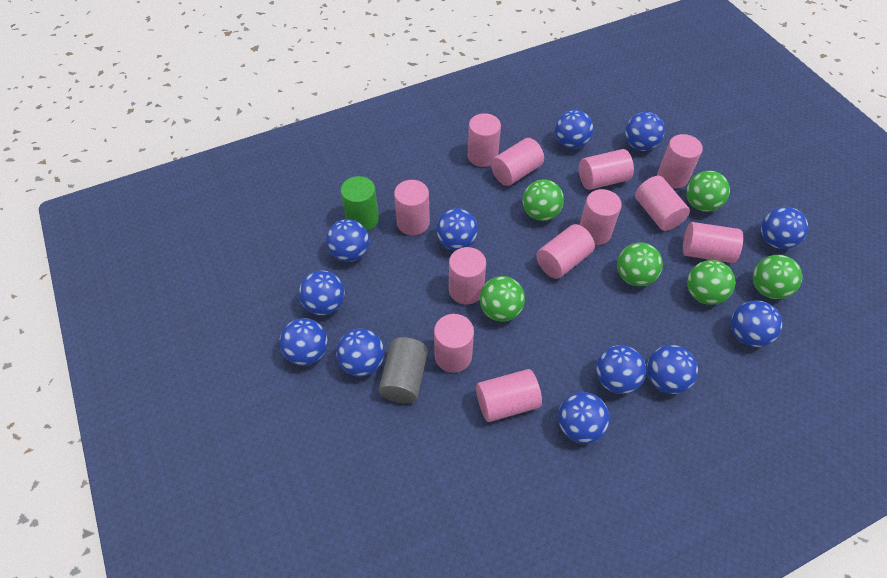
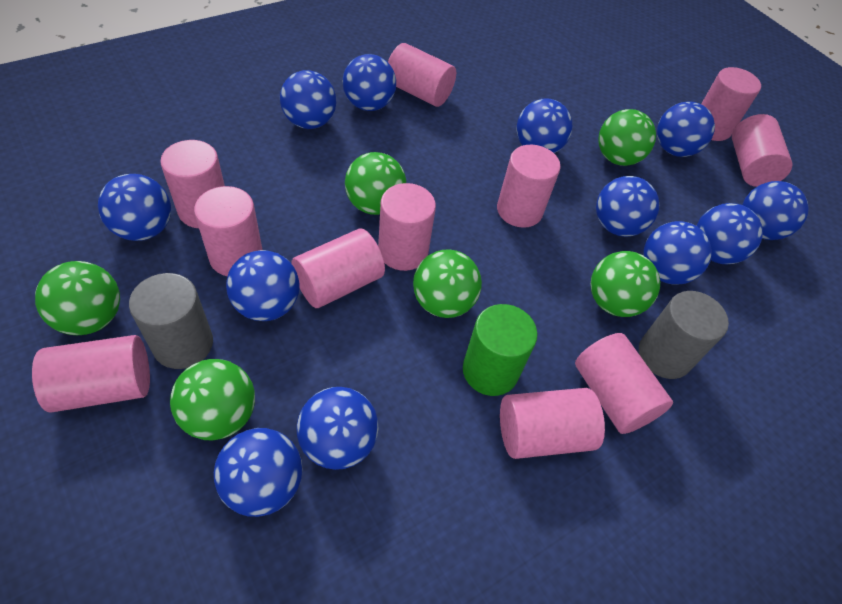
grey cylinder: 1 -> 2
pink cylinder: 12 -> 11

